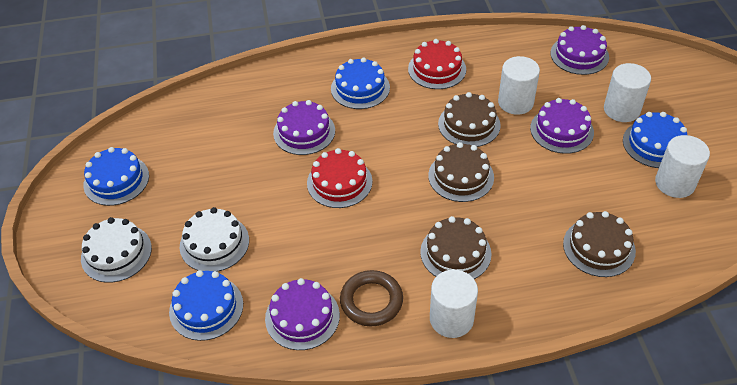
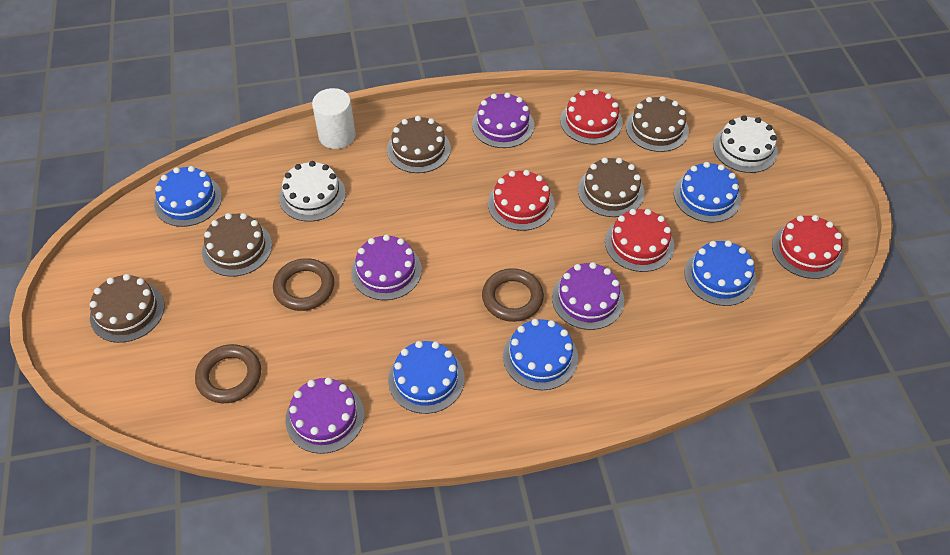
blue cake: 4 -> 5
brown cake: 4 -> 5
brown ring: 1 -> 3
red cake: 2 -> 4
white cylinder: 4 -> 1

